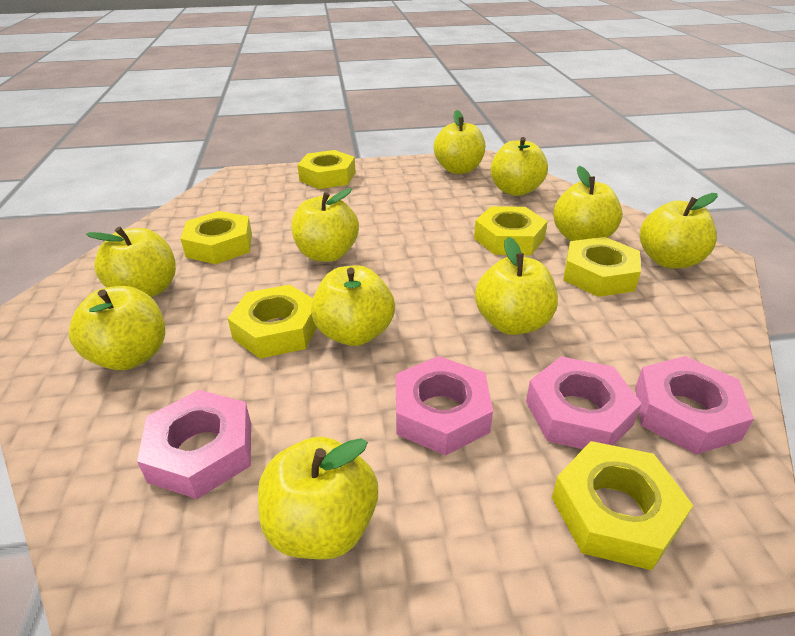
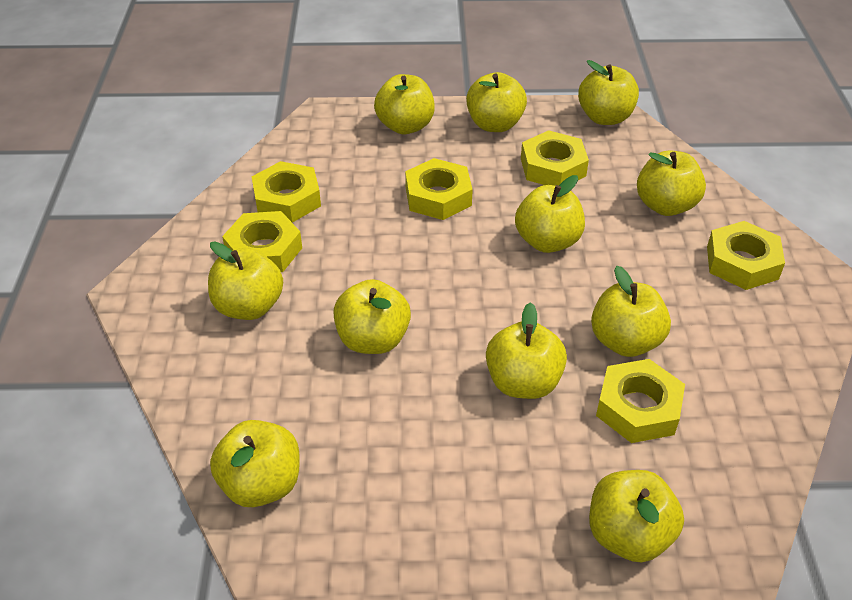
pink nut: 4 -> 0
yellow apple: 10 -> 11

